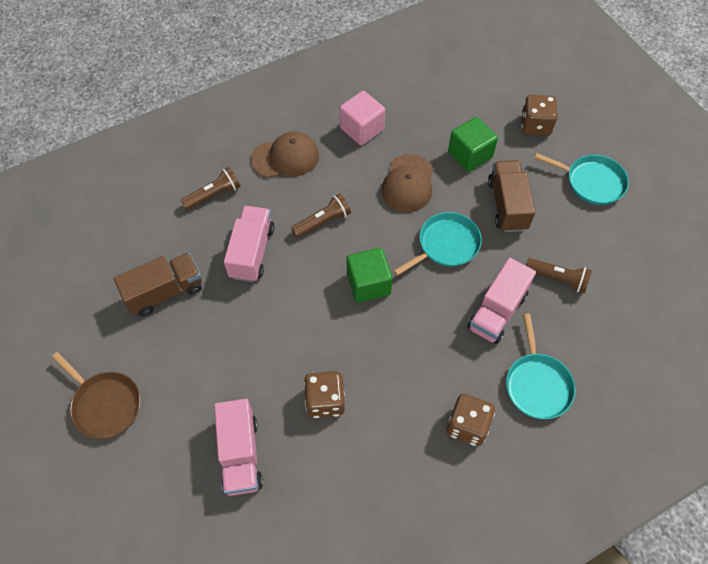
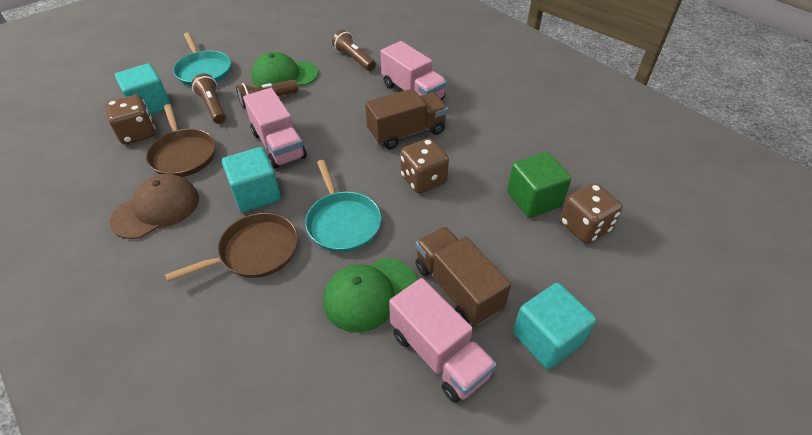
brown cap: 2 -> 1
brown pan: 1 -> 2
green cap: 0 -> 2
green cube: 2 -> 1
pink cube: 1 -> 0
turquoise cube: 0 -> 3
turquoise pan: 3 -> 2

